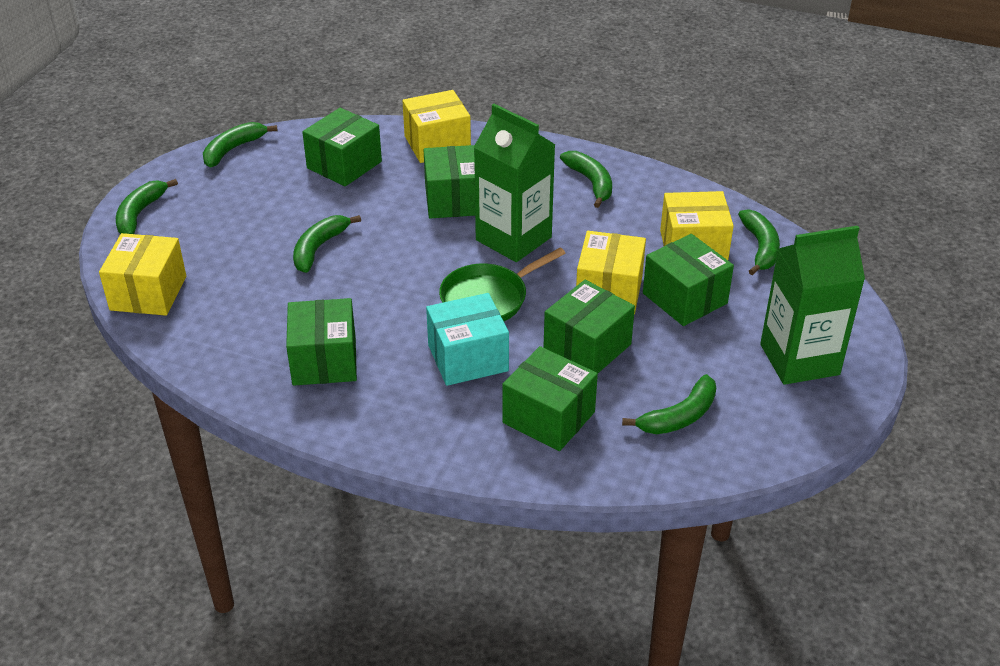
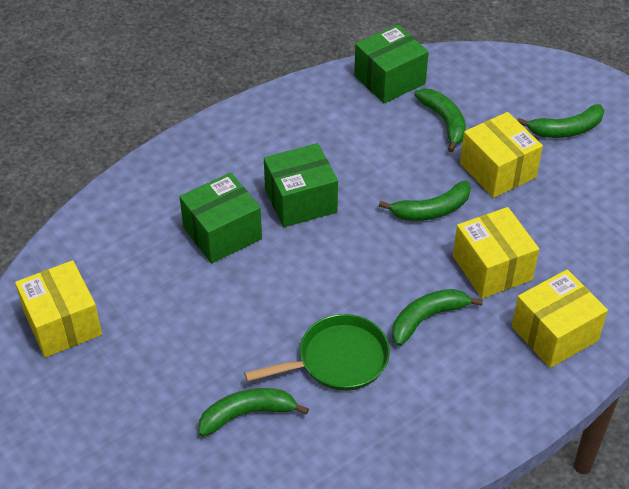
green banana: 6 -> 5
green box: 6 -> 3
green carton: 2 -> 0
turquoise box: 1 -> 0

